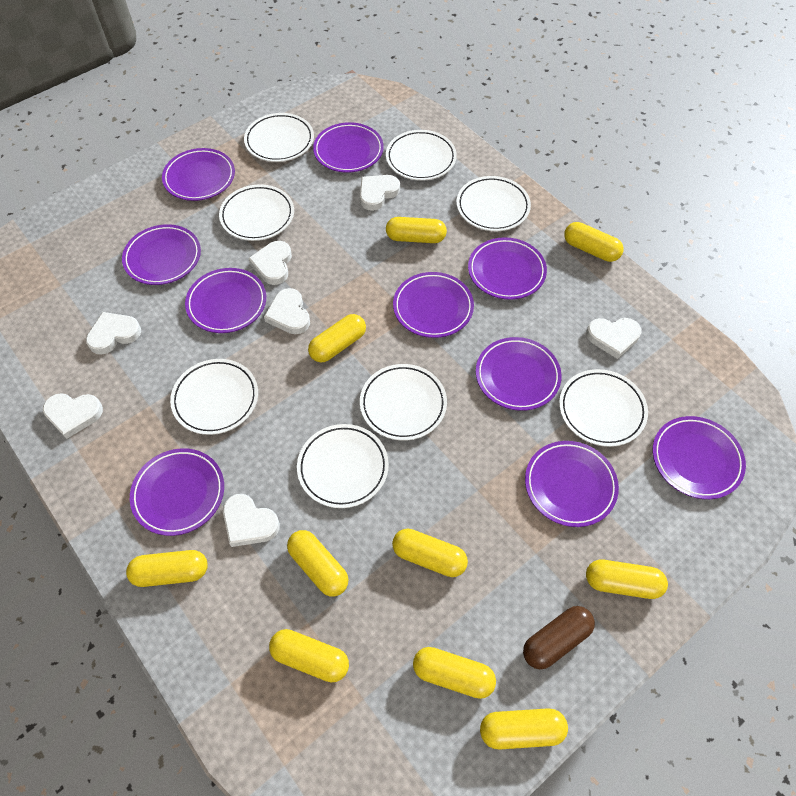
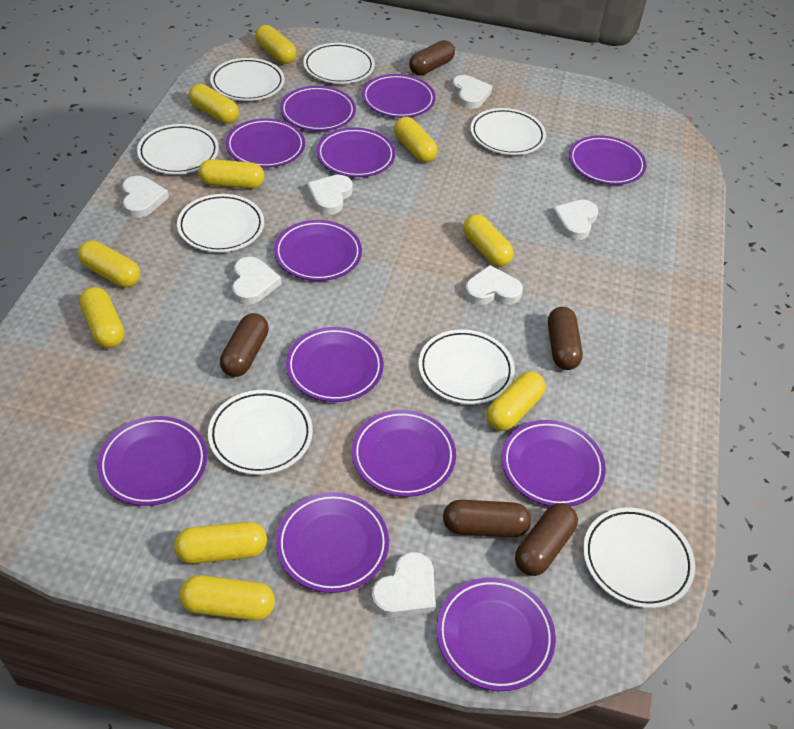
brown capsule: 1 -> 5
purple plate: 10 -> 12

